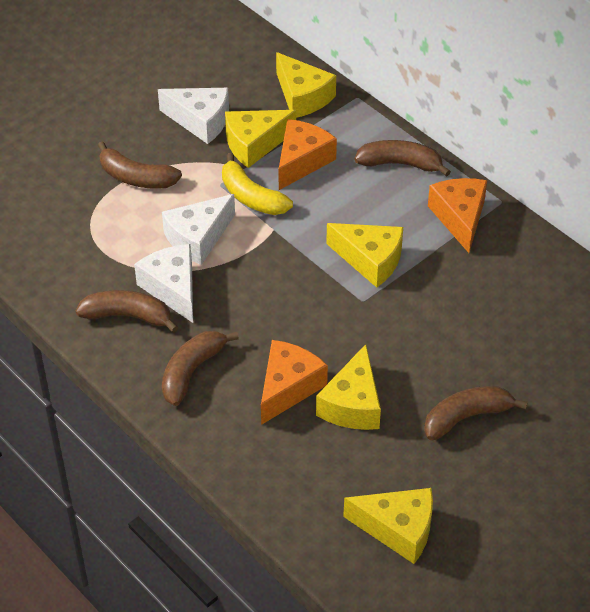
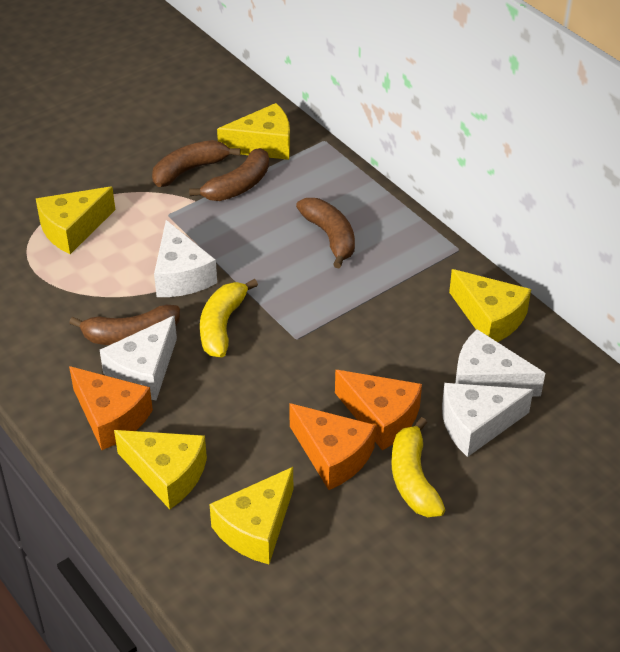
brown banana: 5 -> 4
white cheese: 3 -> 4
yellow banana: 1 -> 2

